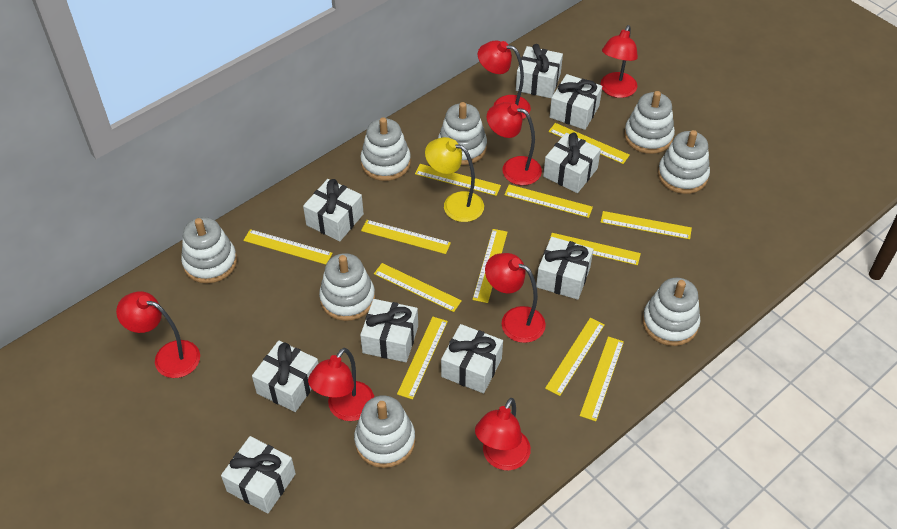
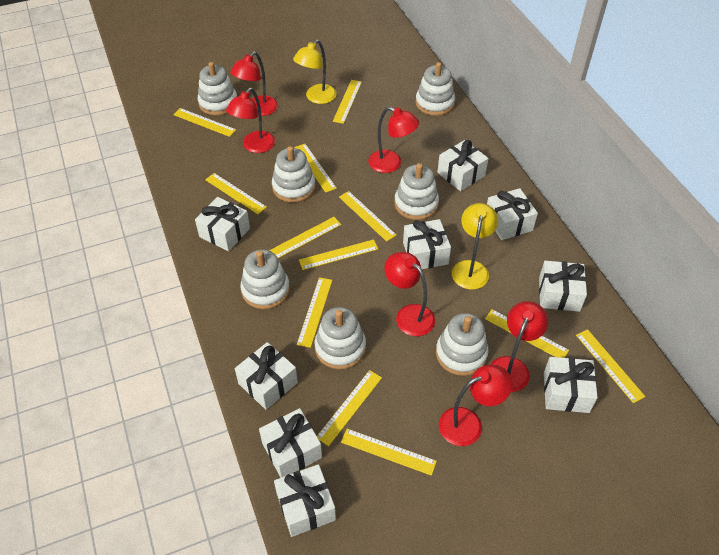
red lamp: 7 -> 6
white stacking toy: 8 -> 7
yellow lamp: 1 -> 2

